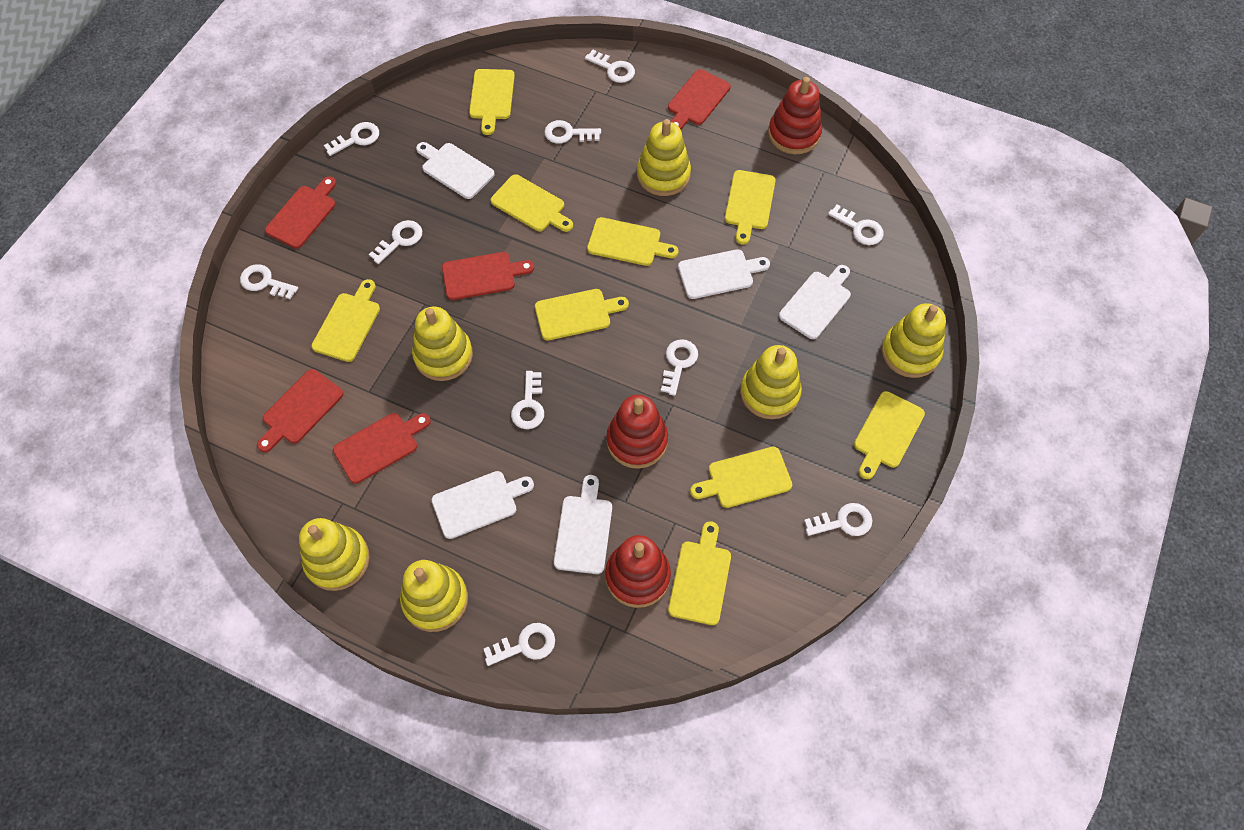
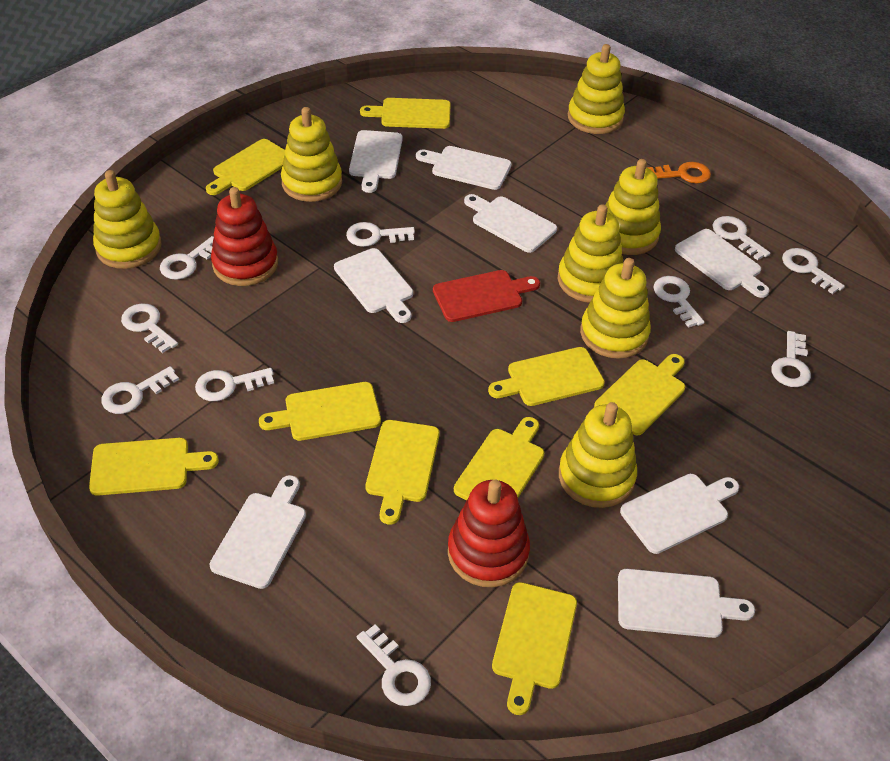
orange key: 0 -> 1
red cutting board: 5 -> 1
red stacking toy: 3 -> 2
white cutting board: 5 -> 8
yellow stacking toy: 6 -> 7

